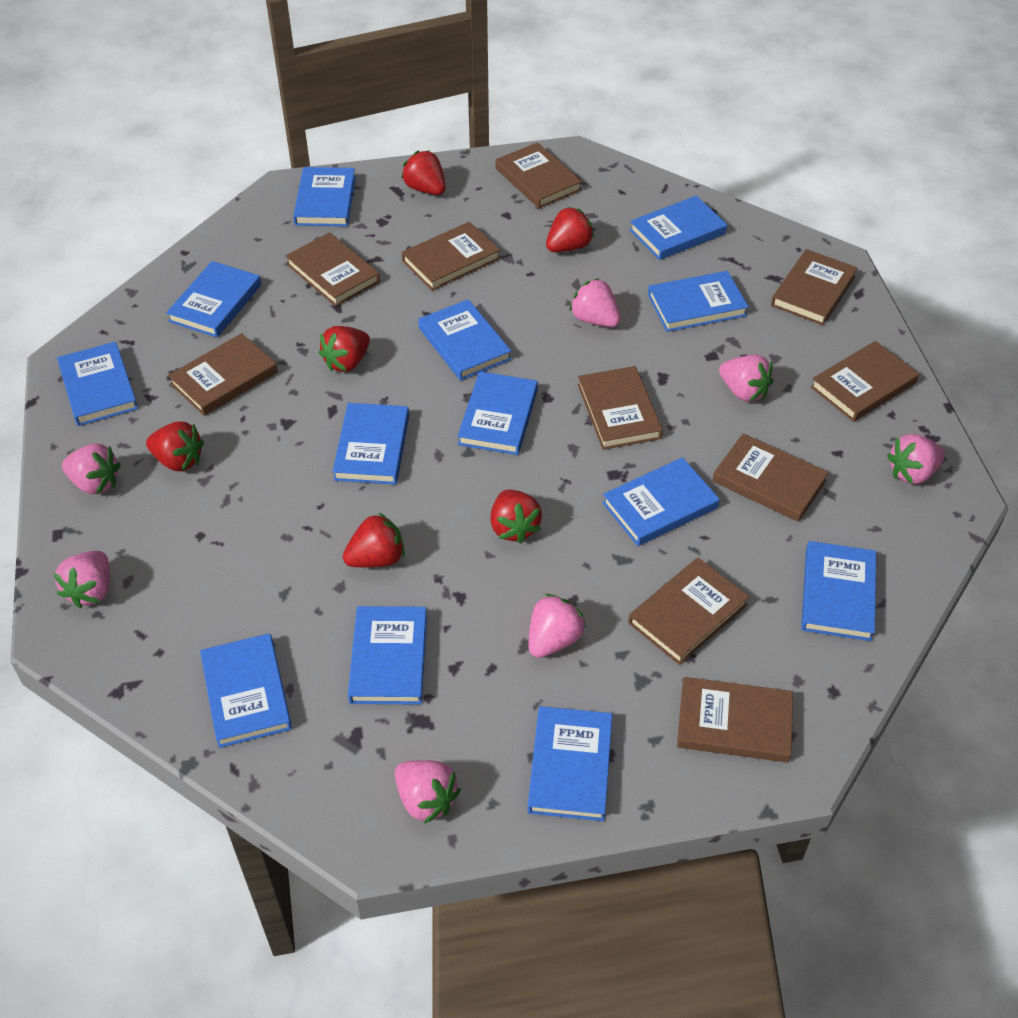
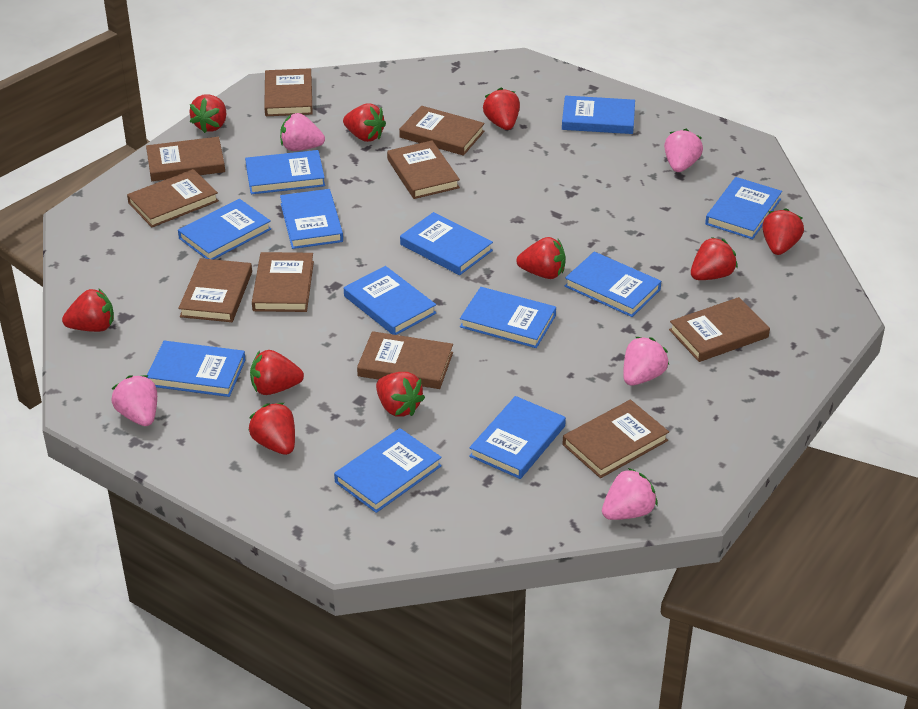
blue book: 13 -> 12
pink strawberry: 7 -> 5
red strawberry: 6 -> 10

